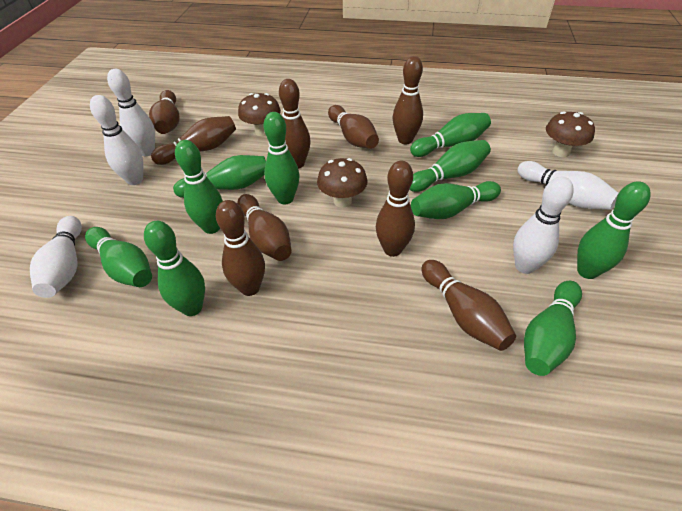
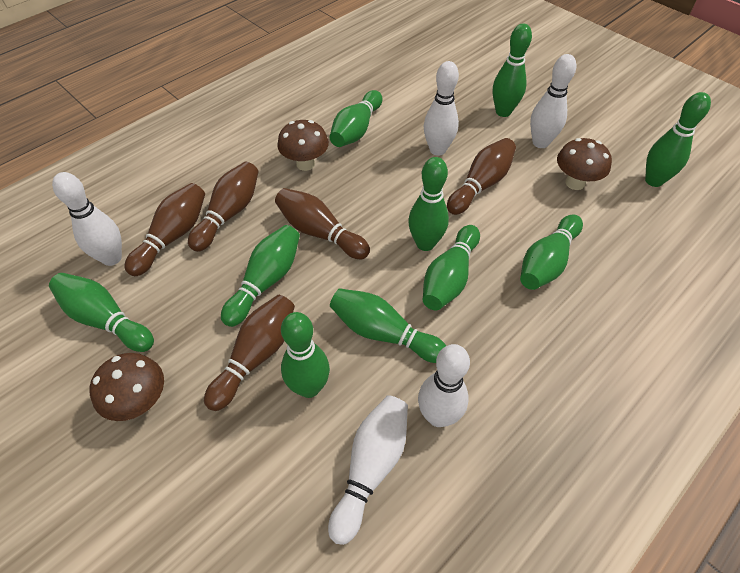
brown bowling pin: 9 -> 5

